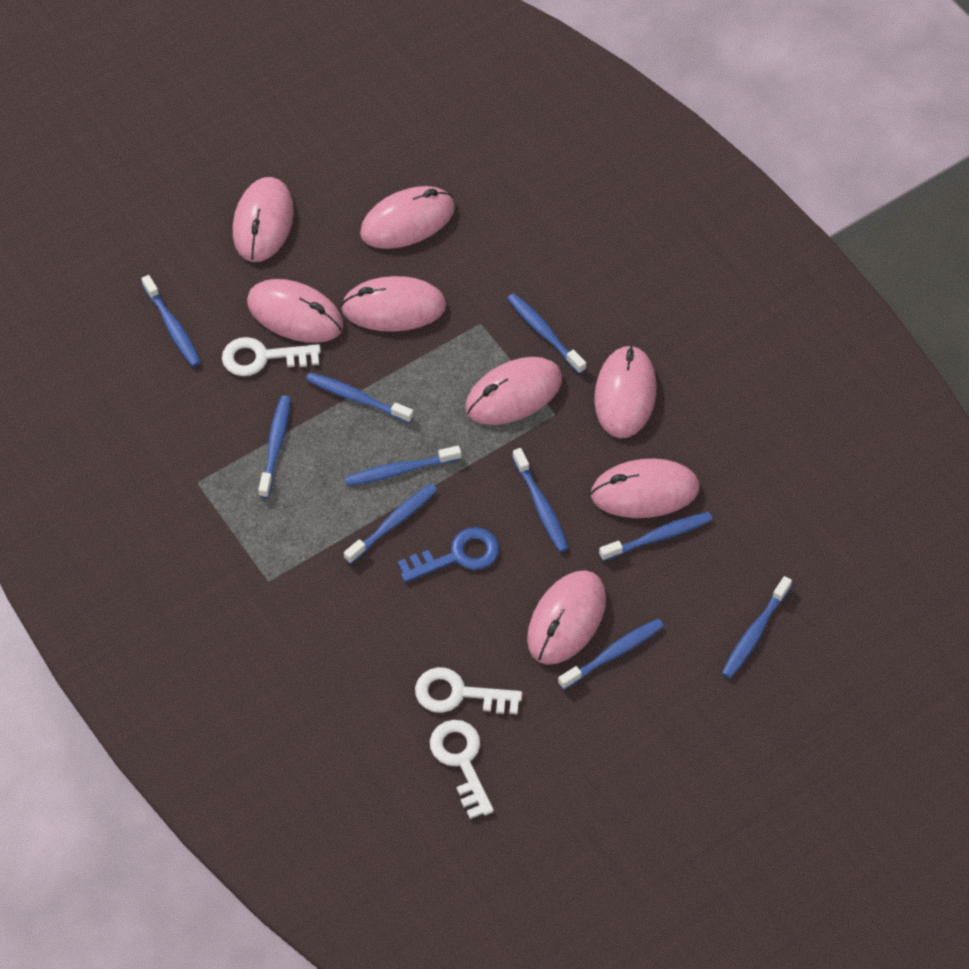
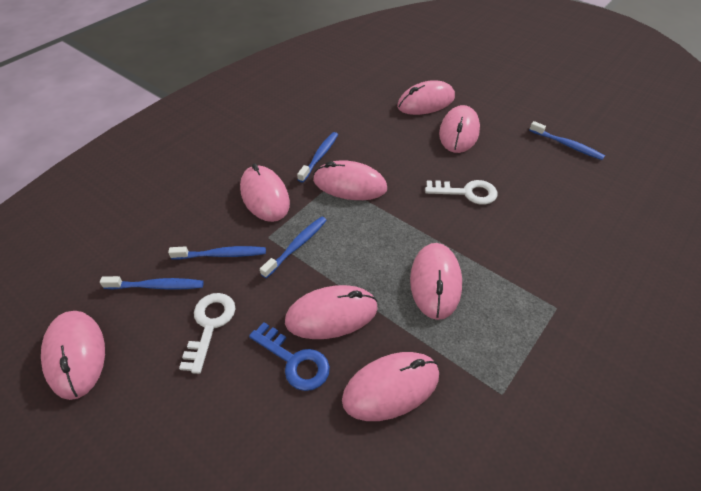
blue toothbrush: 10 -> 5
white key: 3 -> 2

